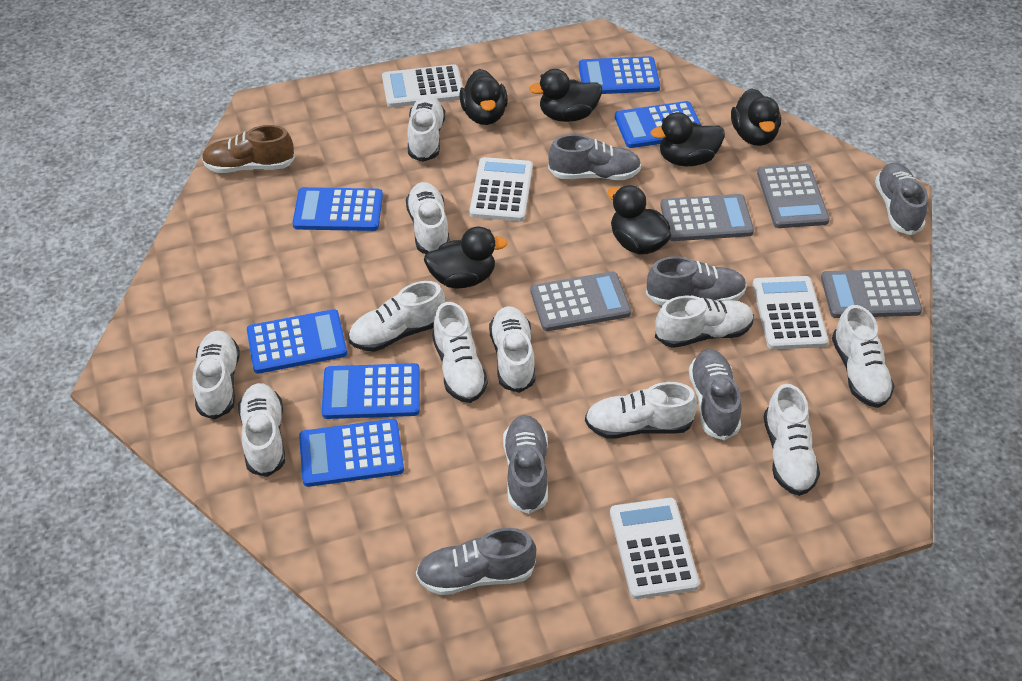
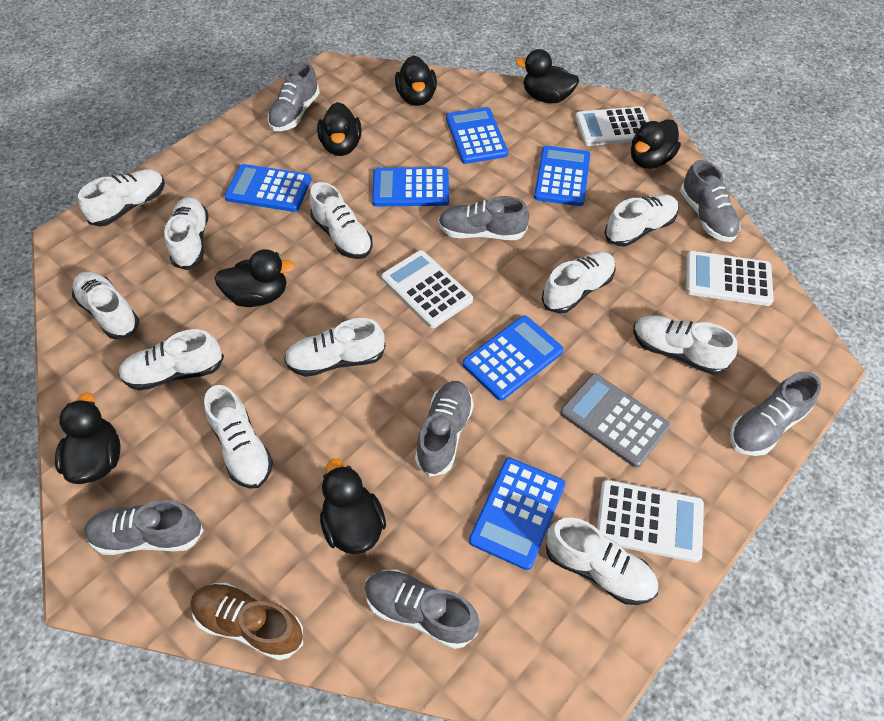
black duck: 6 -> 7
grey calculator: 4 -> 1
grey shoe: 6 -> 7

